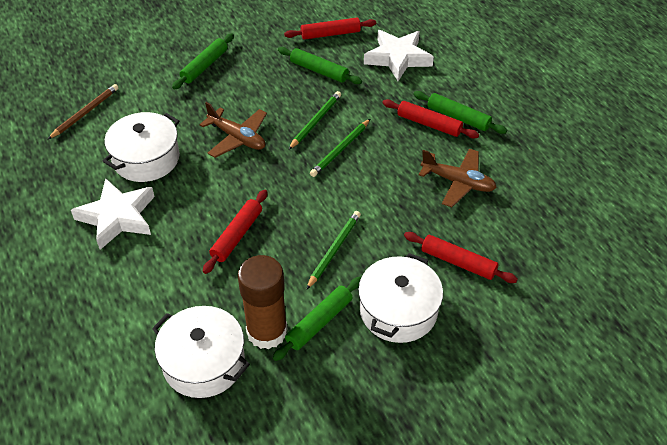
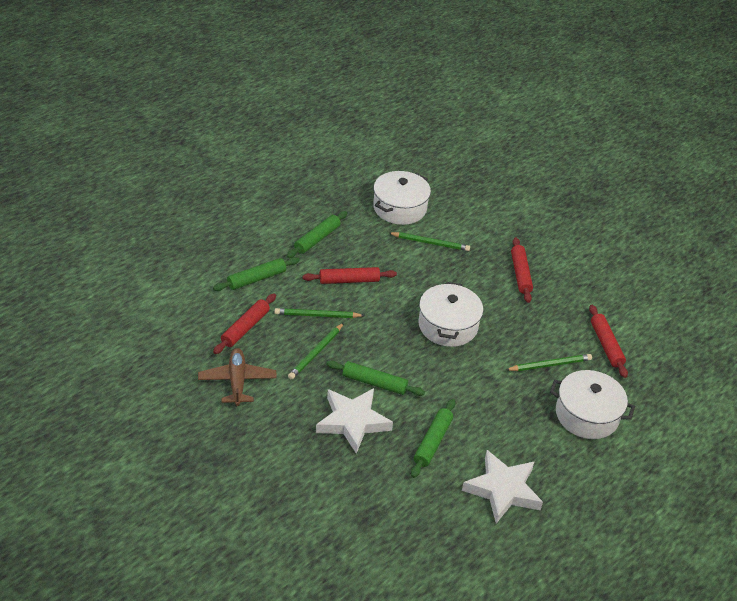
brown glue stick: 1 -> 0
brown pencil: 1 -> 0
brown plane: 2 -> 1
green pencil: 3 -> 4

